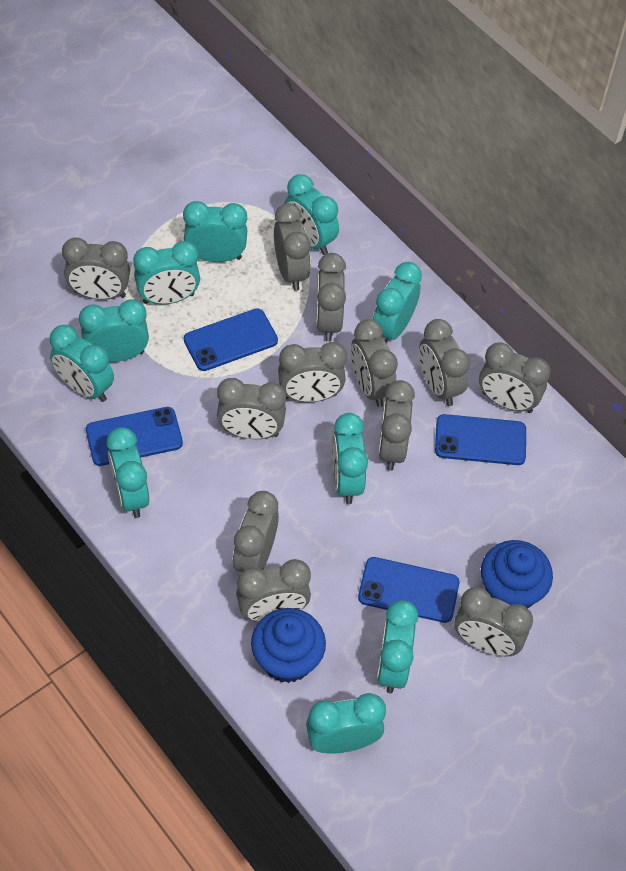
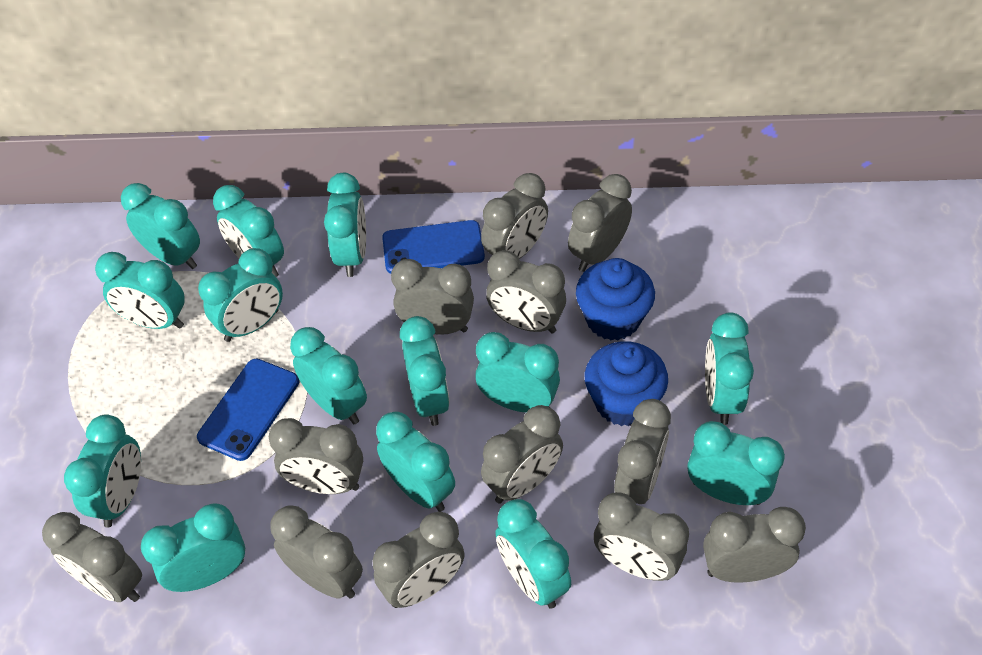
blue phone: 4 -> 2
turquoise clock: 10 -> 14

